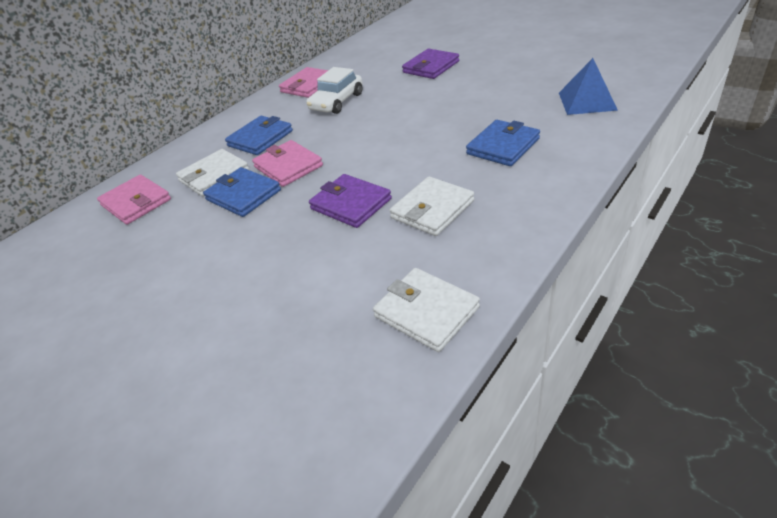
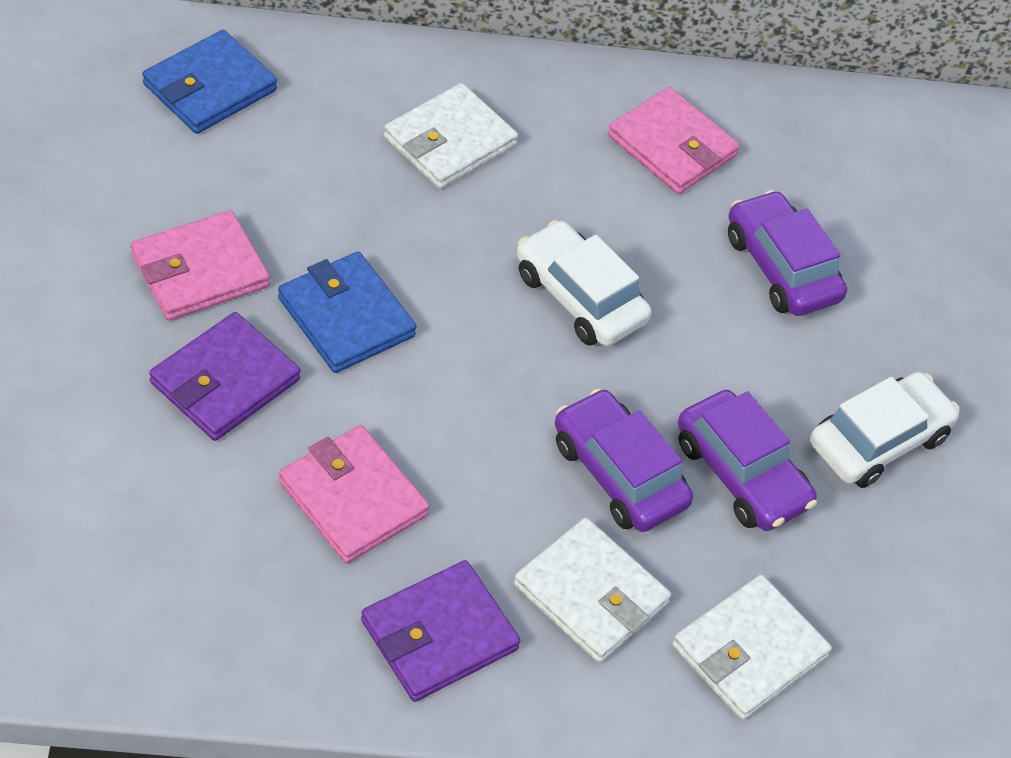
blue pyramid: 1 -> 0
blue wallet: 3 -> 2
purple car: 0 -> 3
white car: 1 -> 2

